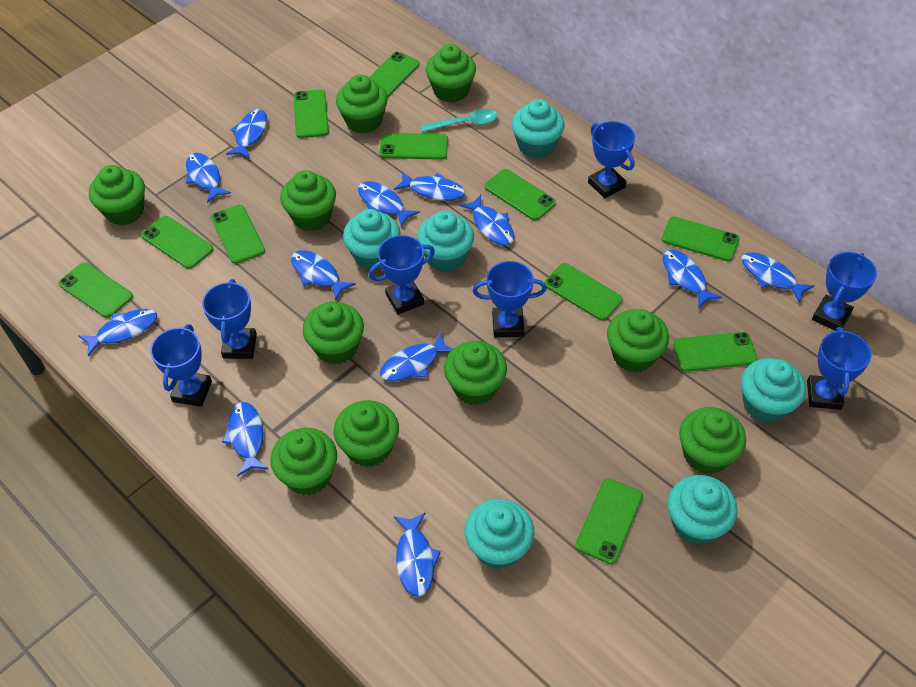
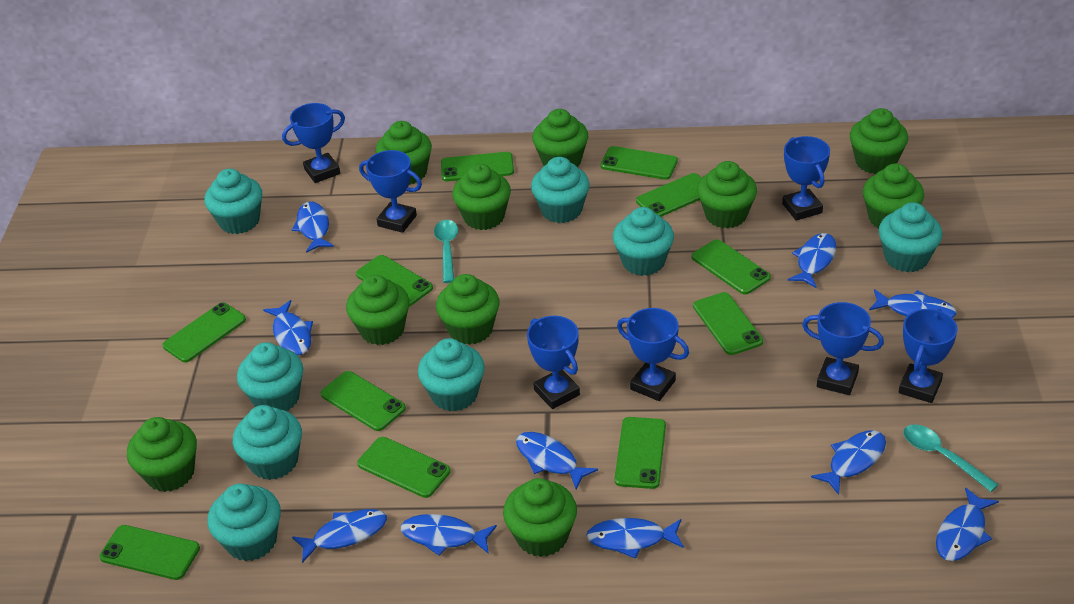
blue fish: 12 -> 10
turquoise cupcake: 6 -> 8
turquoise spoon: 1 -> 2

